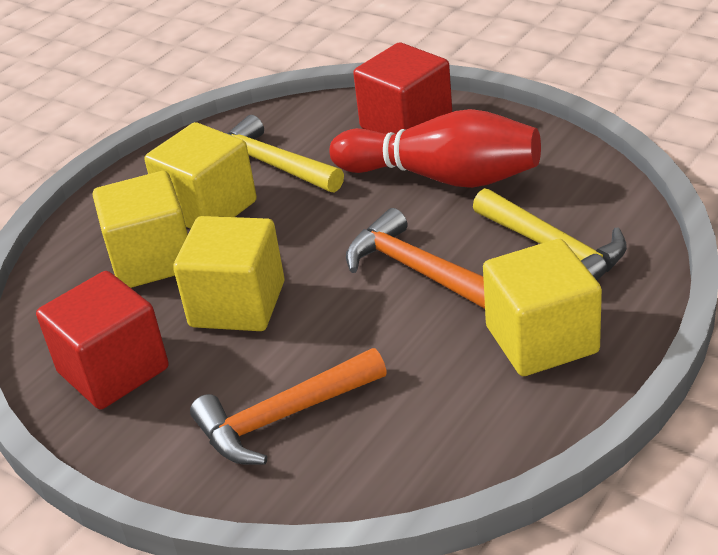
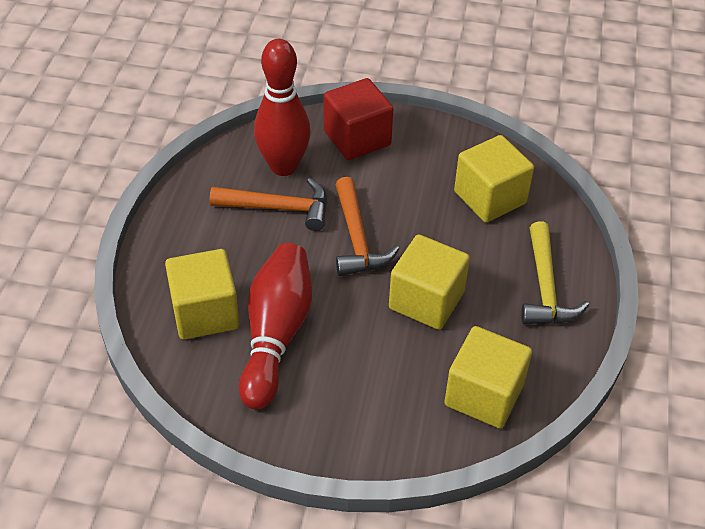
red bowling pin: 1 -> 2
red cube: 2 -> 1
yellow hammer: 2 -> 1

